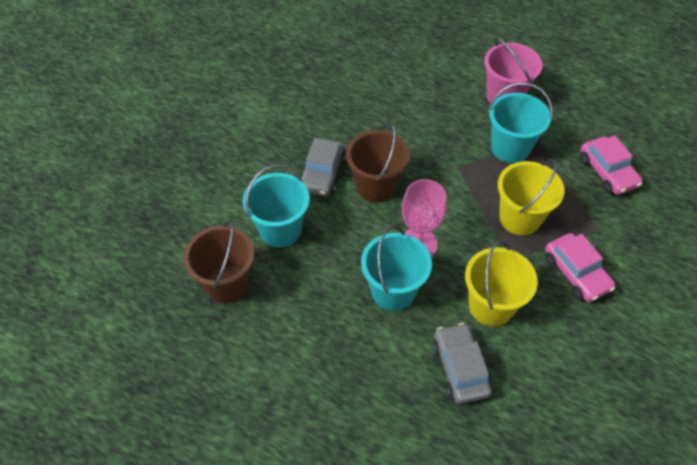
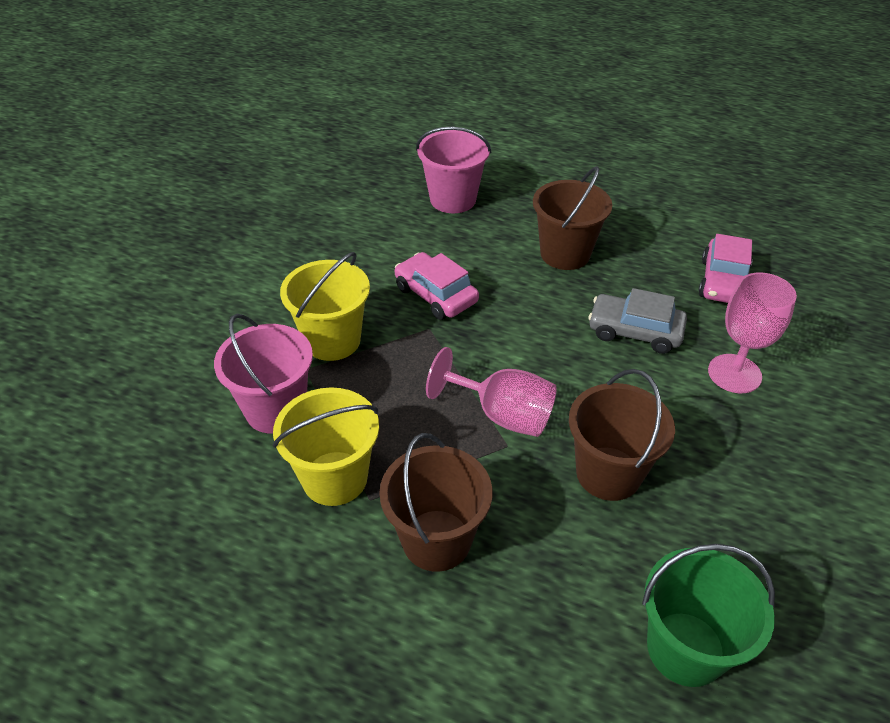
brown bucket: 2 -> 3
green bucket: 0 -> 1
grey car: 2 -> 1
pink bucket: 1 -> 2
pink goblet: 1 -> 2
turquoise bucket: 3 -> 0

